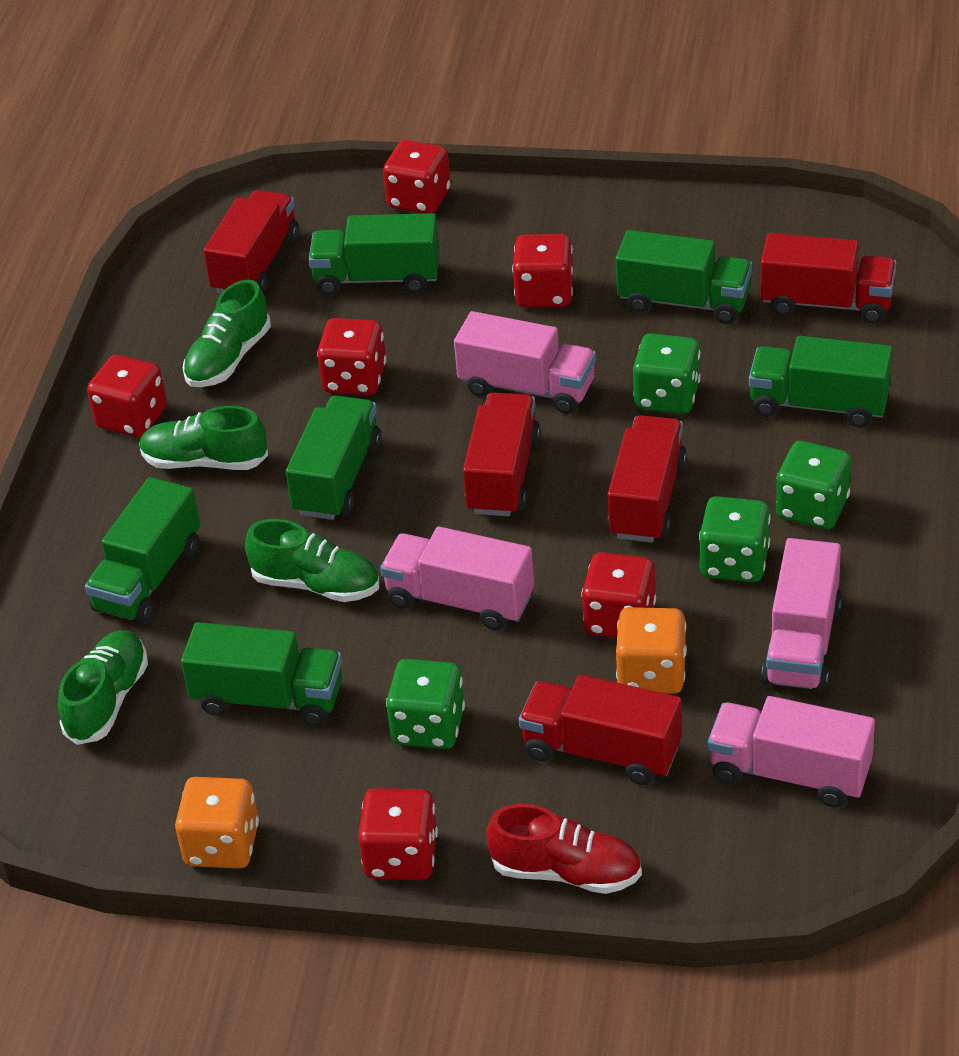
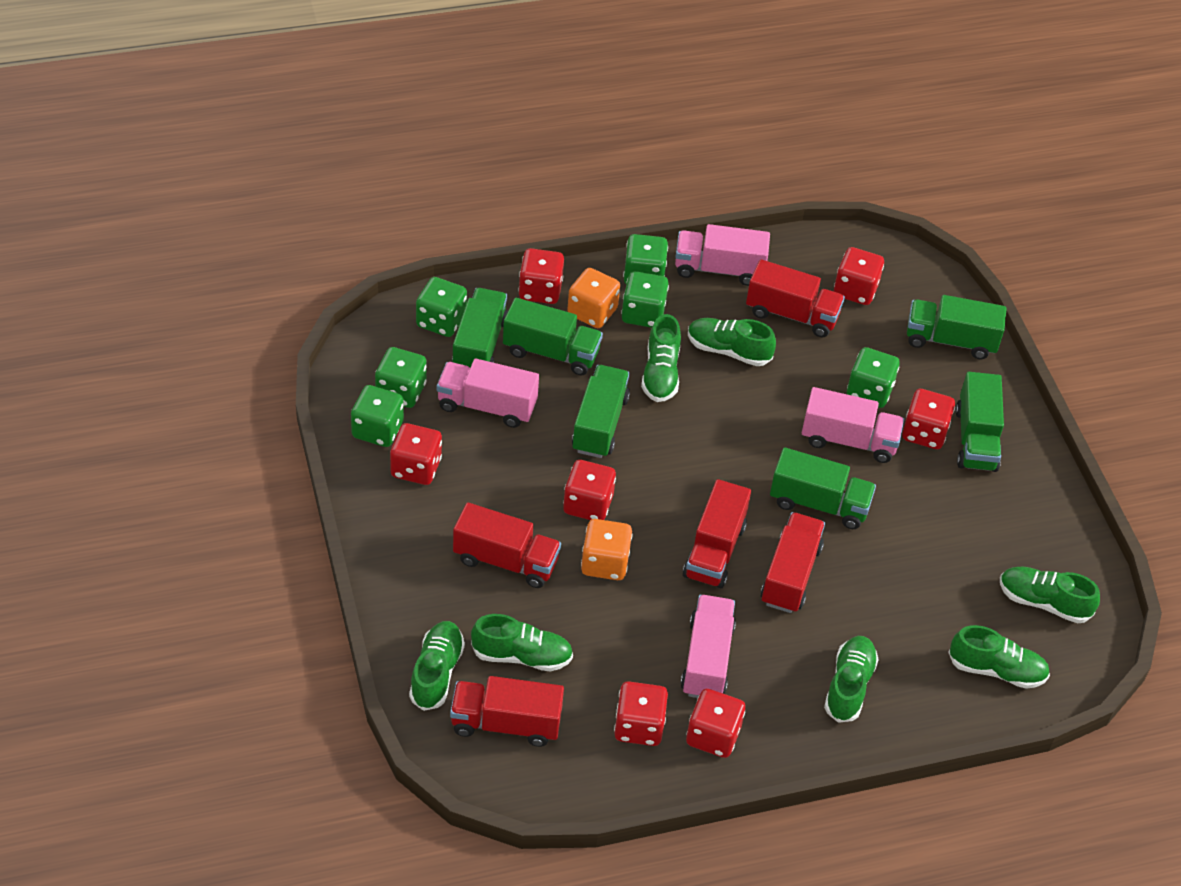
green dice: 4 -> 6
green shoe: 4 -> 7
red dice: 6 -> 7
red shoe: 1 -> 0

